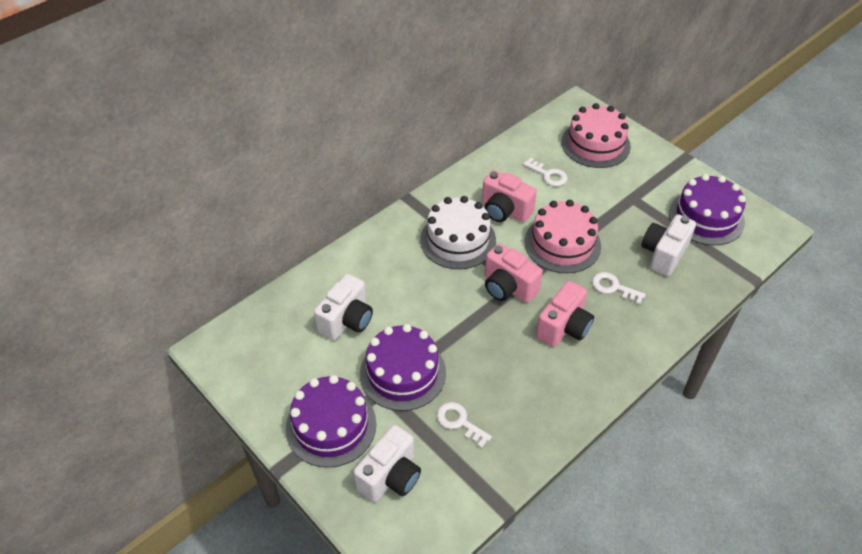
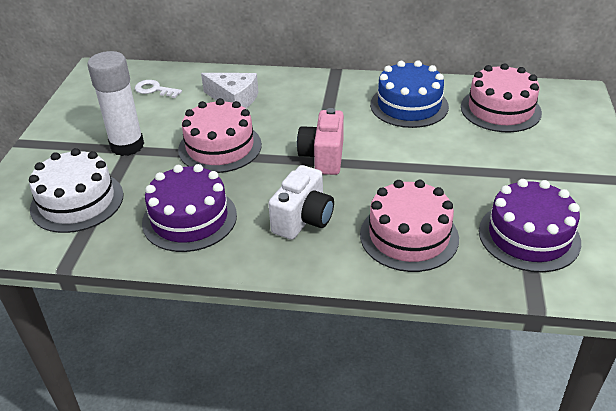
blue cake: 0 -> 1
pink cake: 2 -> 3
pink camera: 3 -> 1
purple cake: 3 -> 2
white camera: 3 -> 1
white cheese: 0 -> 1
white glue stick: 0 -> 1
white key: 3 -> 1

